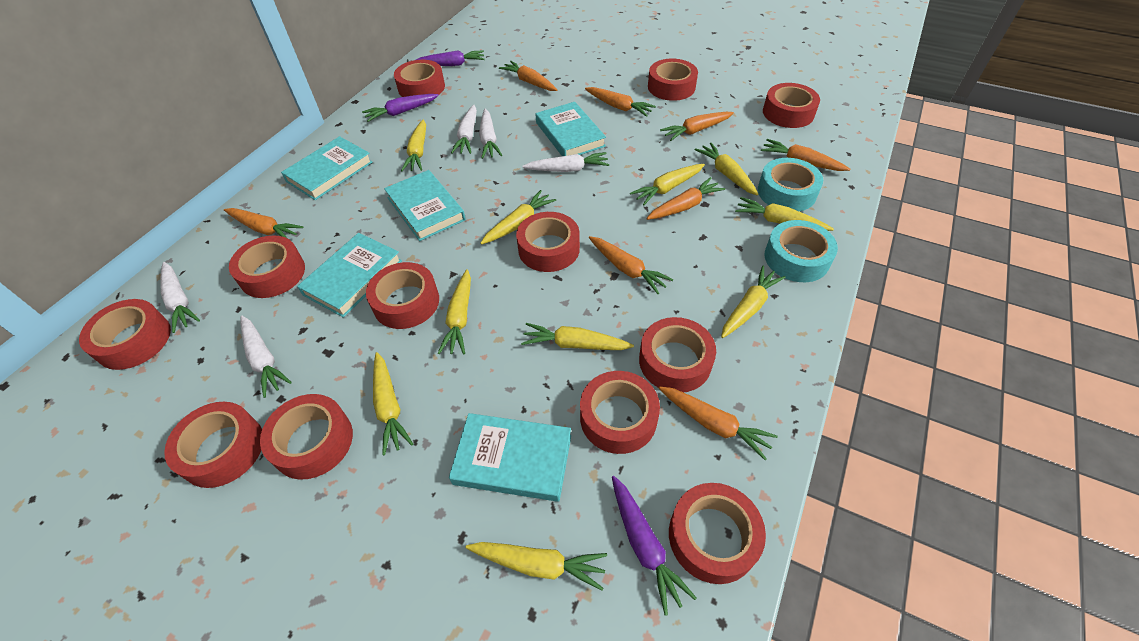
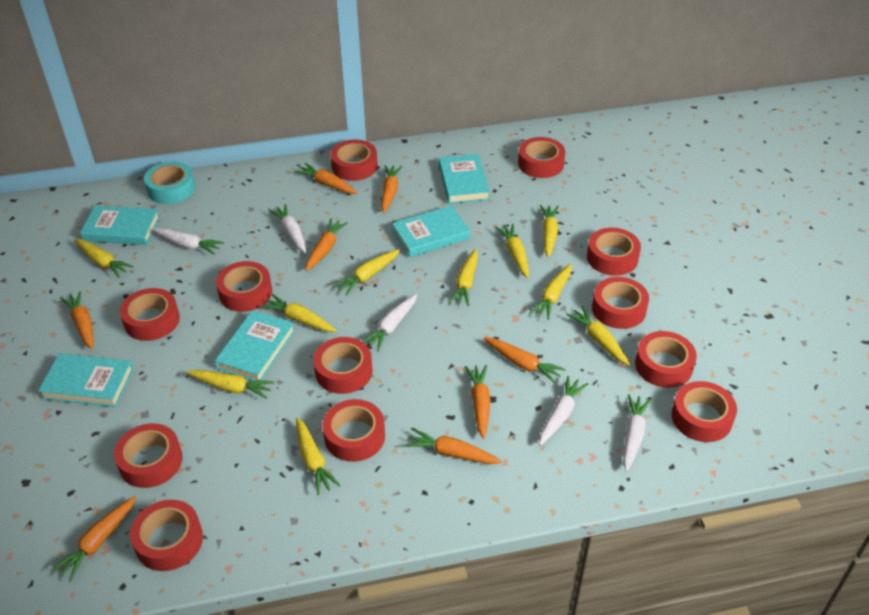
purple carrot: 3 -> 0
turquoise tape: 2 -> 1

